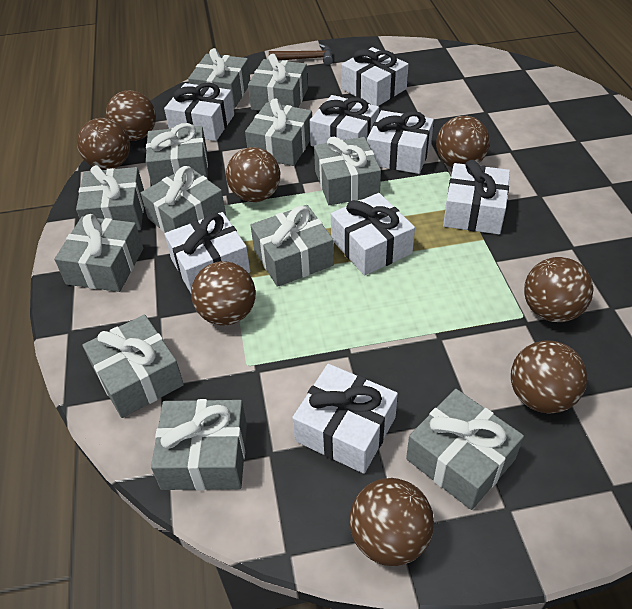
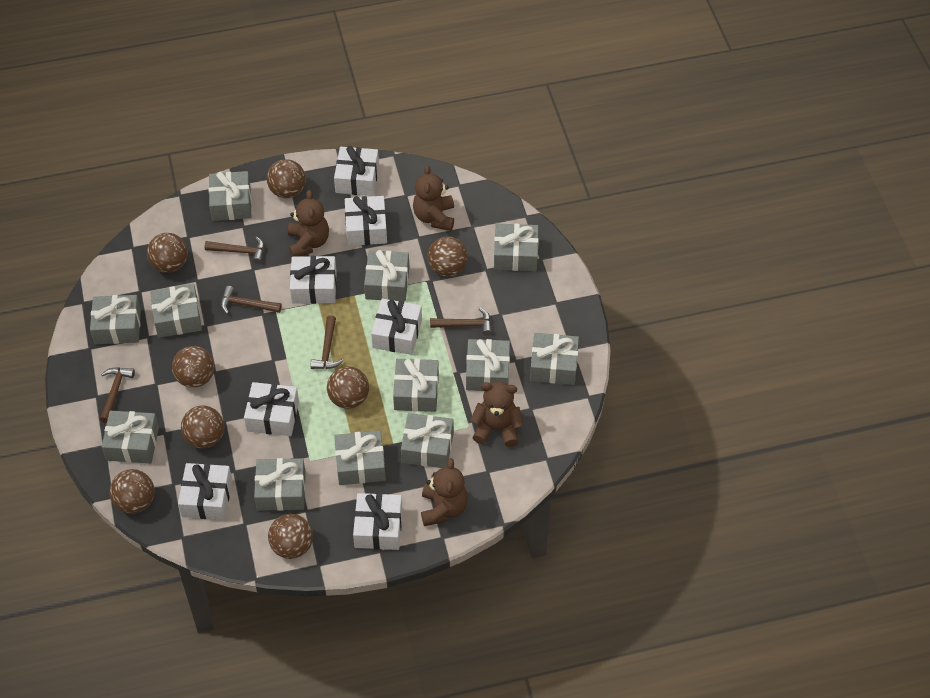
brown hammer: 1 -> 5
brown teddy bear: 0 -> 4
white gift: 8 -> 7

